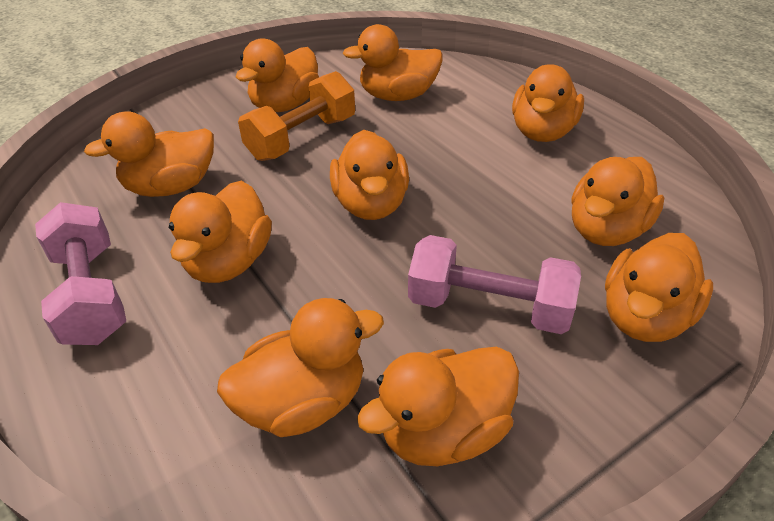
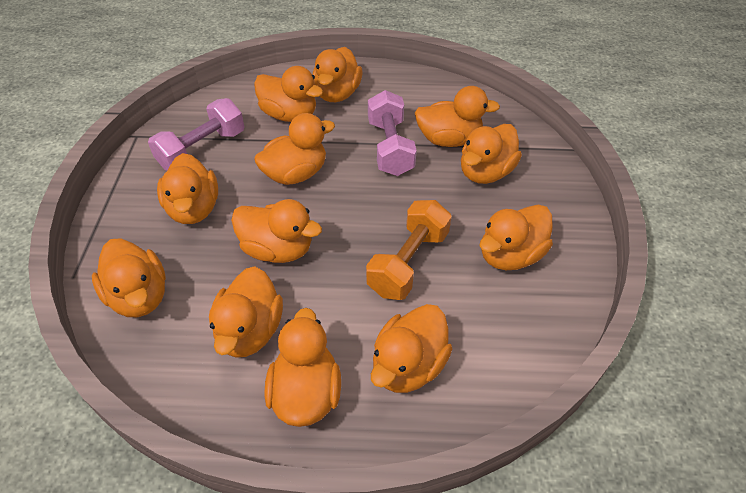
orange duck: 10 -> 12

